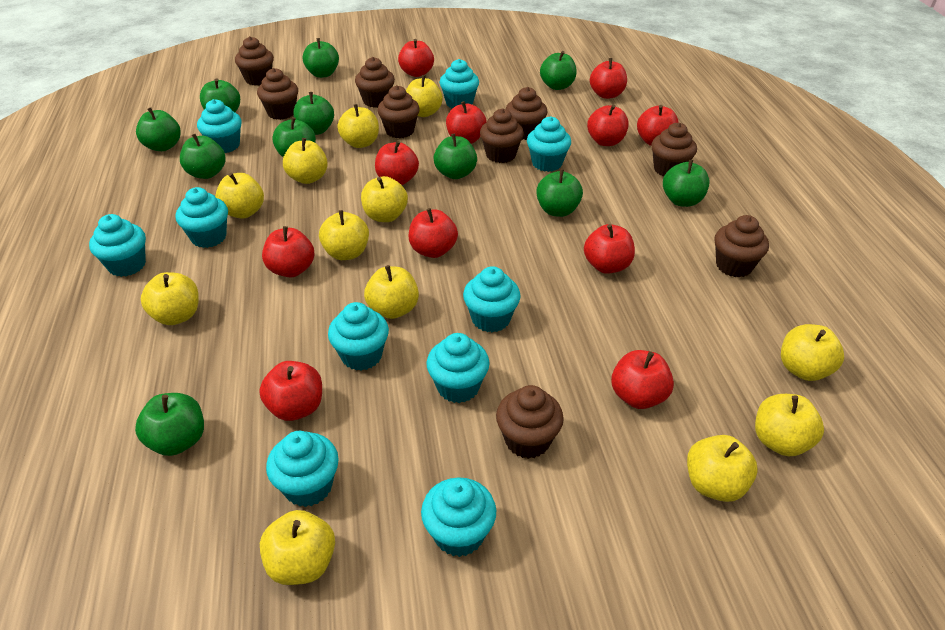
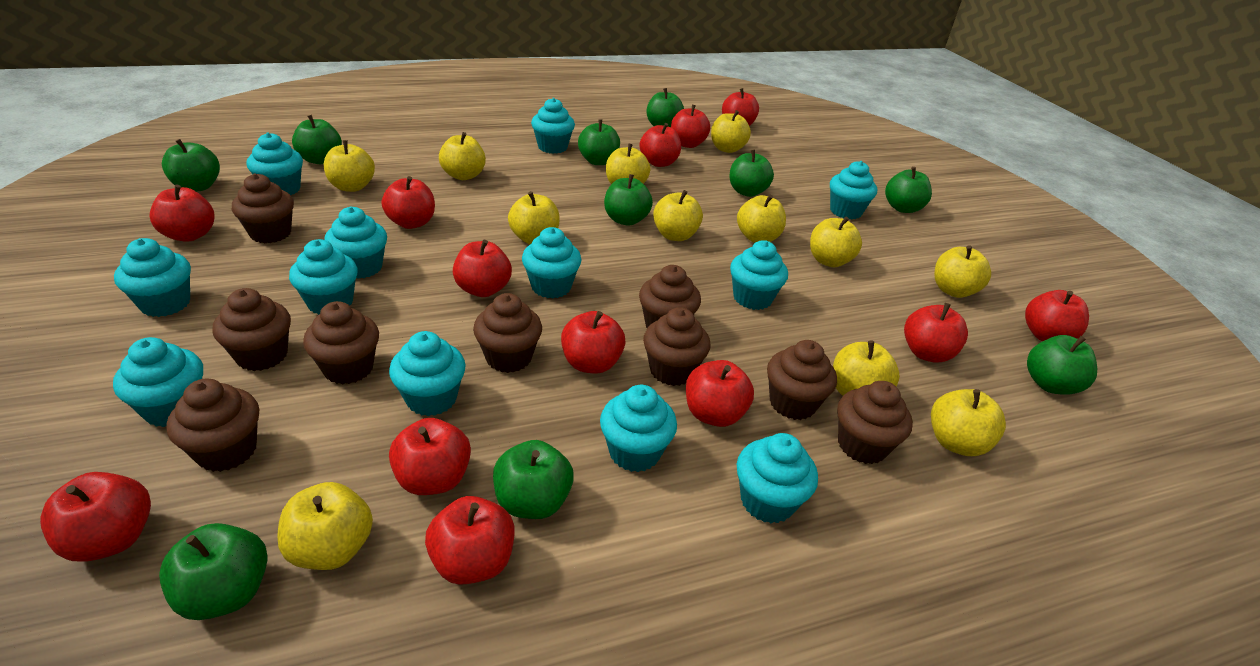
green apple: 11 -> 10
red apple: 11 -> 13
turquoise cupcake: 10 -> 12

